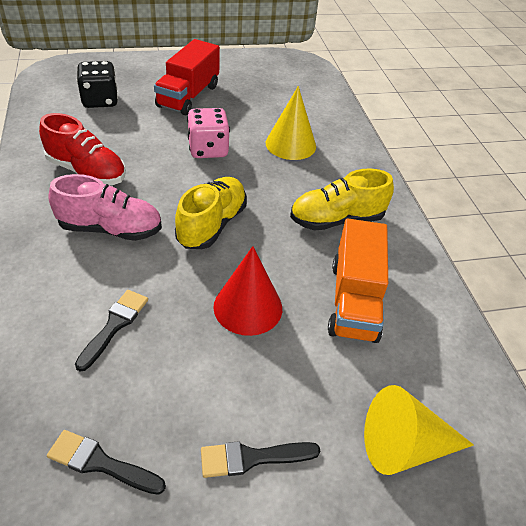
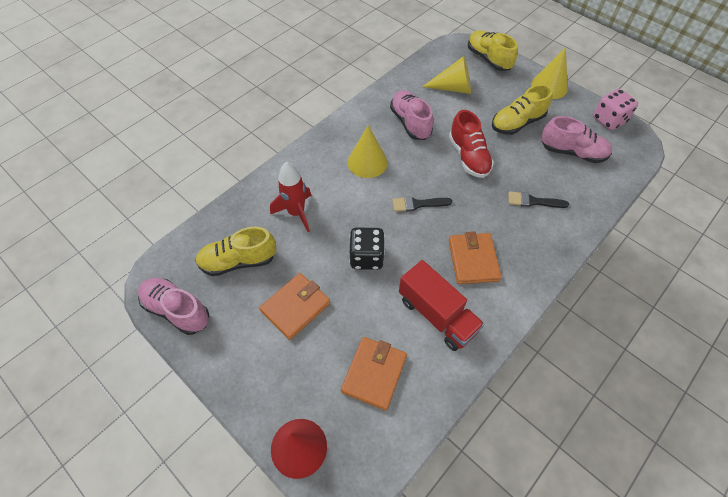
black brush: 3 -> 2
orange truck: 1 -> 0
orange wallet: 0 -> 3
pink shoe: 1 -> 3
red rocket: 0 -> 1
yellow cone: 2 -> 3
yellow shoe: 2 -> 3

